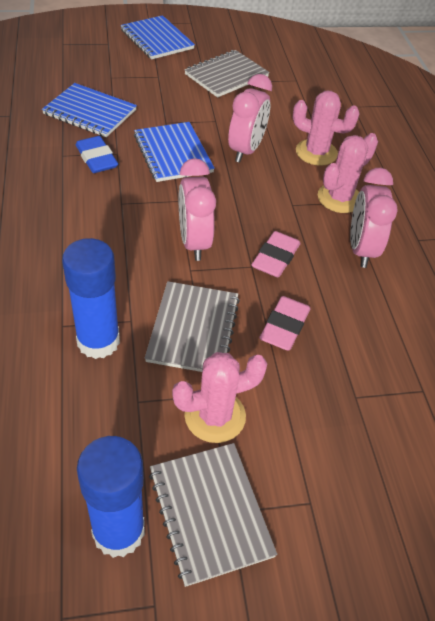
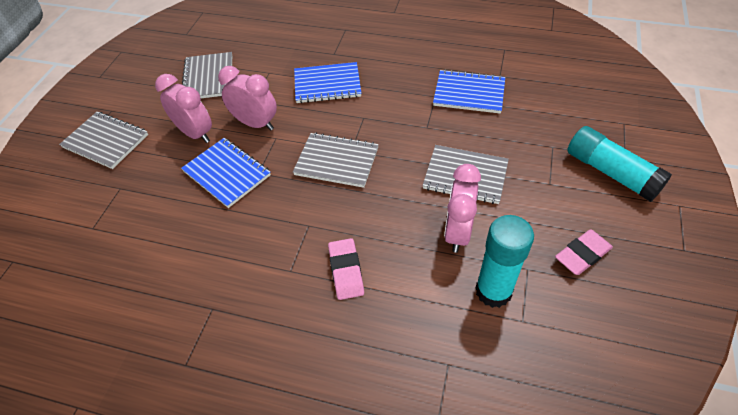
blue eraser: 1 -> 0
blue glue stick: 2 -> 0
grey notebook: 3 -> 4
pink cactus: 3 -> 0
turquoise glue stick: 0 -> 2

